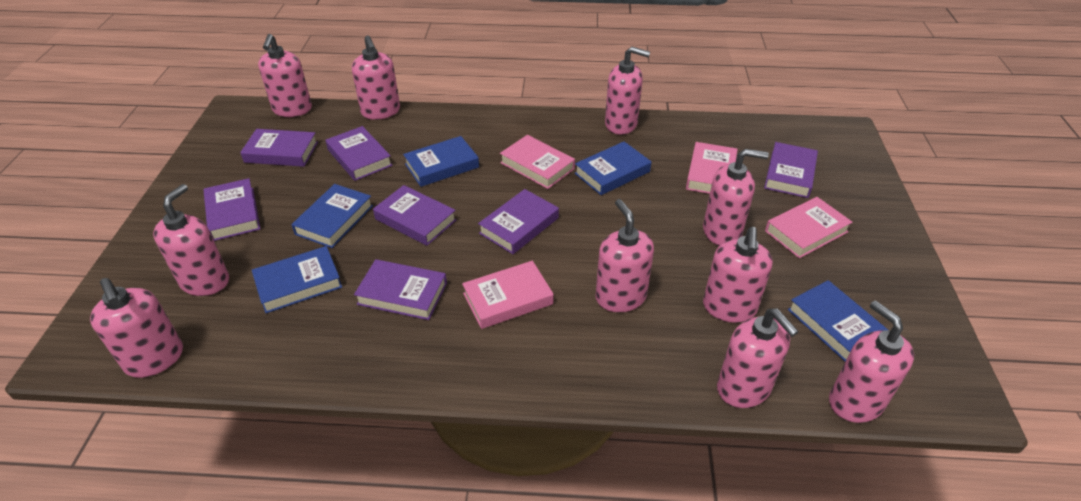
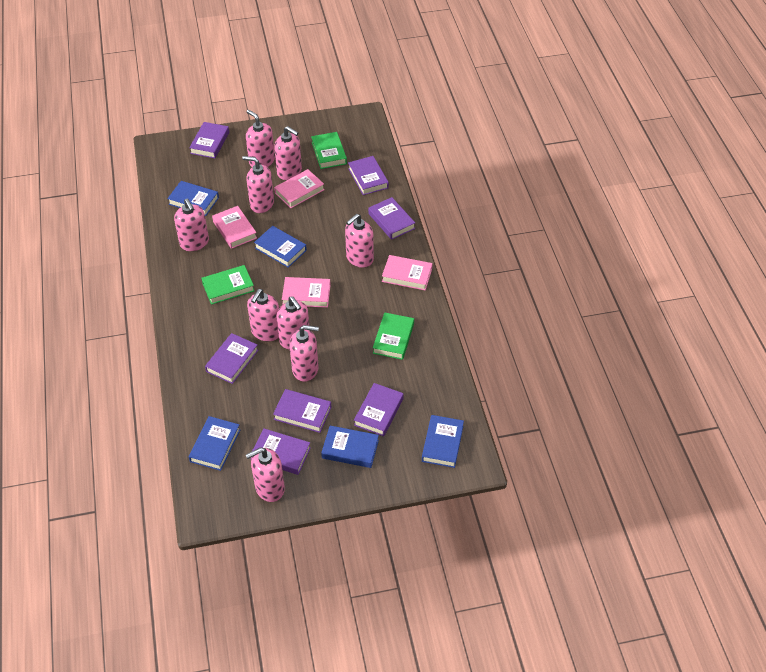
green book: 0 -> 3
pink soap dispenser: 10 -> 9

